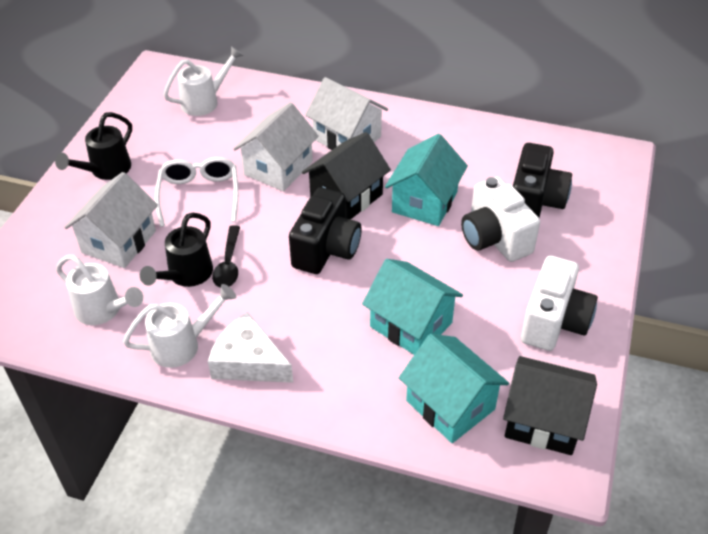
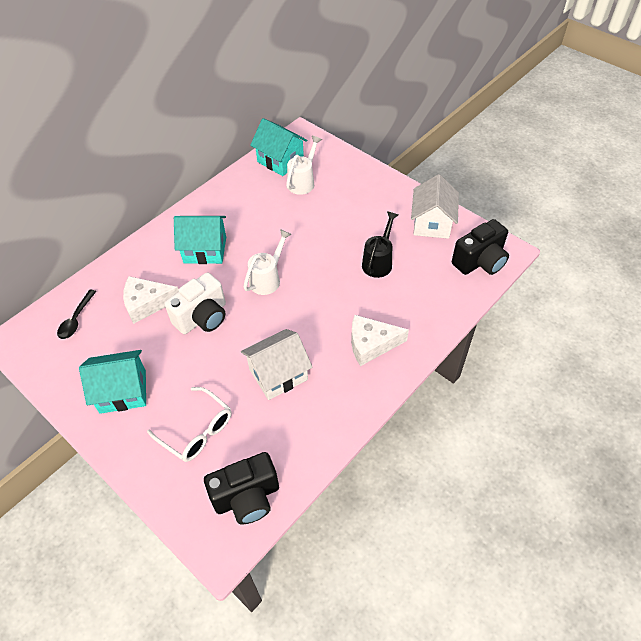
black house: 2 -> 0
black watering can: 2 -> 1
white camera: 2 -> 1
white cheese: 1 -> 2
white house: 3 -> 2
white watering can: 3 -> 2

